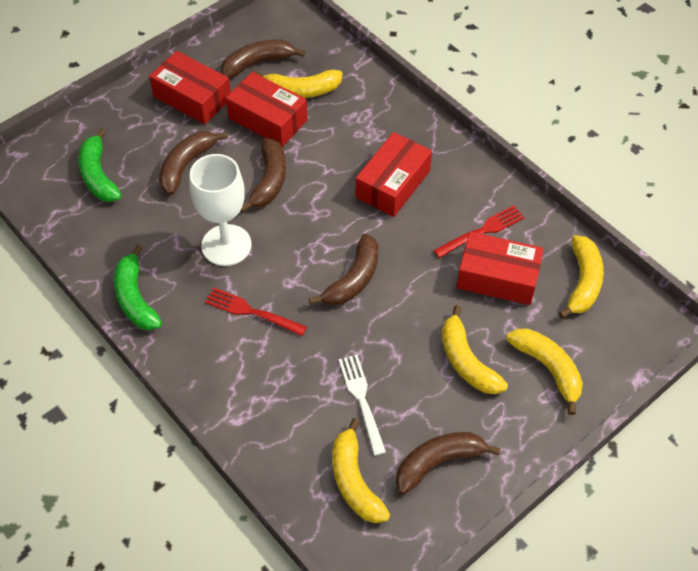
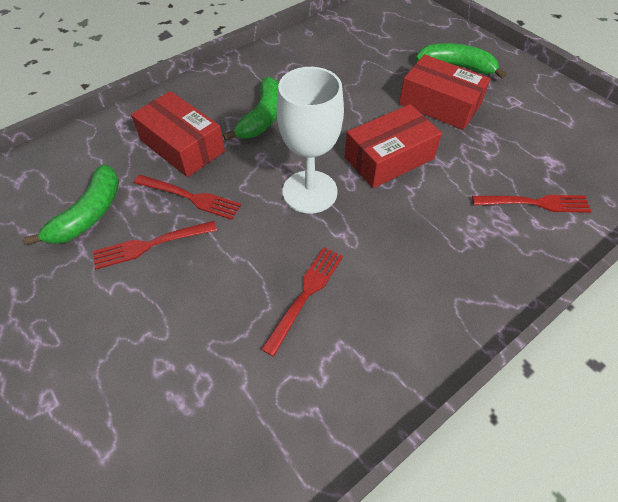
brown banana: 5 -> 0
green banana: 2 -> 3
red box: 4 -> 3
red fork: 2 -> 4
white fork: 1 -> 0
yellow banana: 5 -> 0

